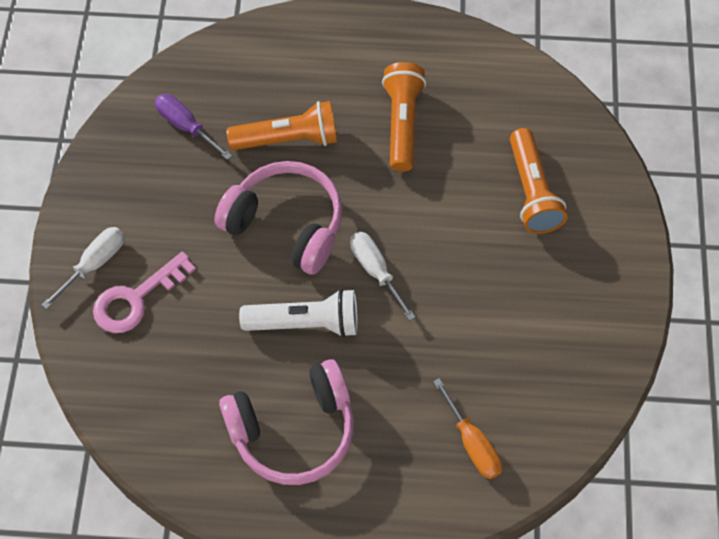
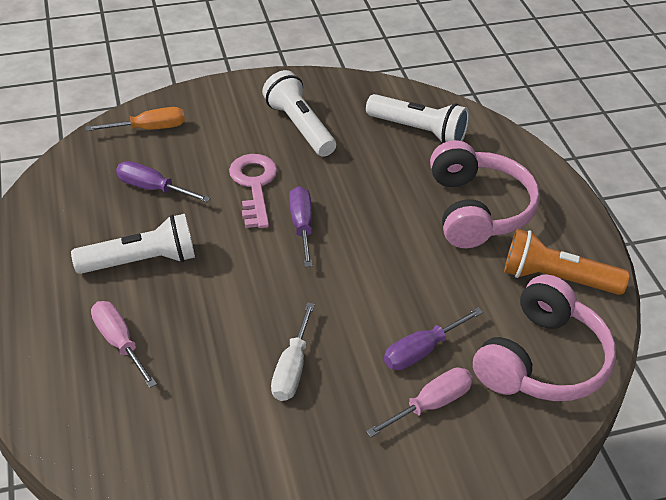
orange flashlight: 3 -> 1
pink screwdriver: 0 -> 2
purple screwdriver: 1 -> 3
white flashlight: 1 -> 3
white screwdriver: 2 -> 1

